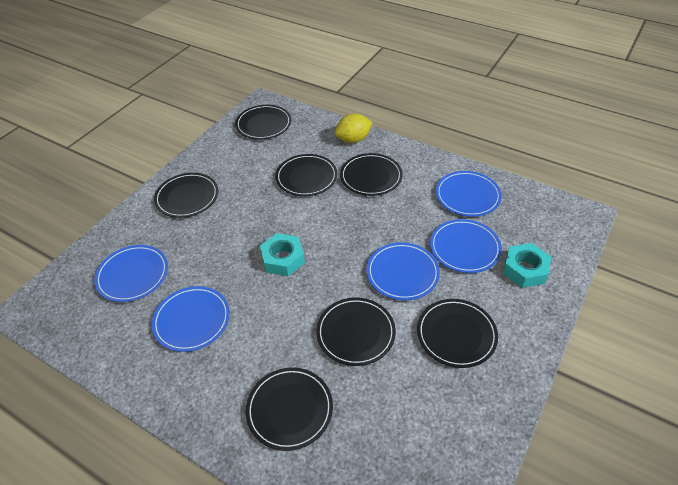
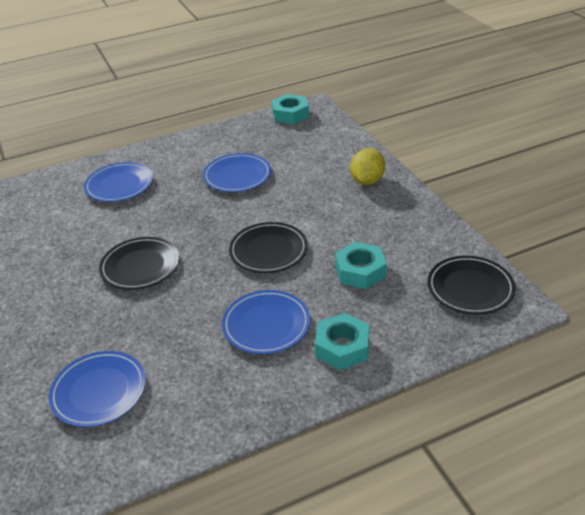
black plate: 7 -> 3
blue plate: 5 -> 4
turquoise nut: 2 -> 3

